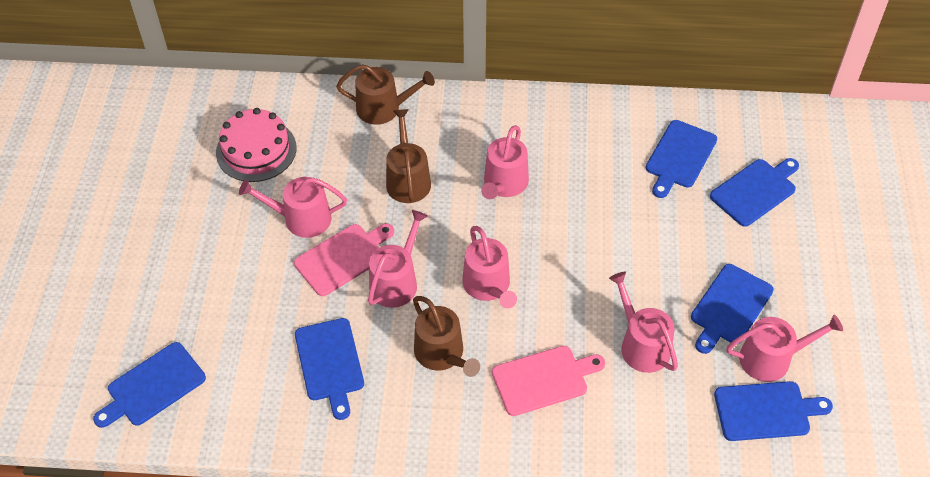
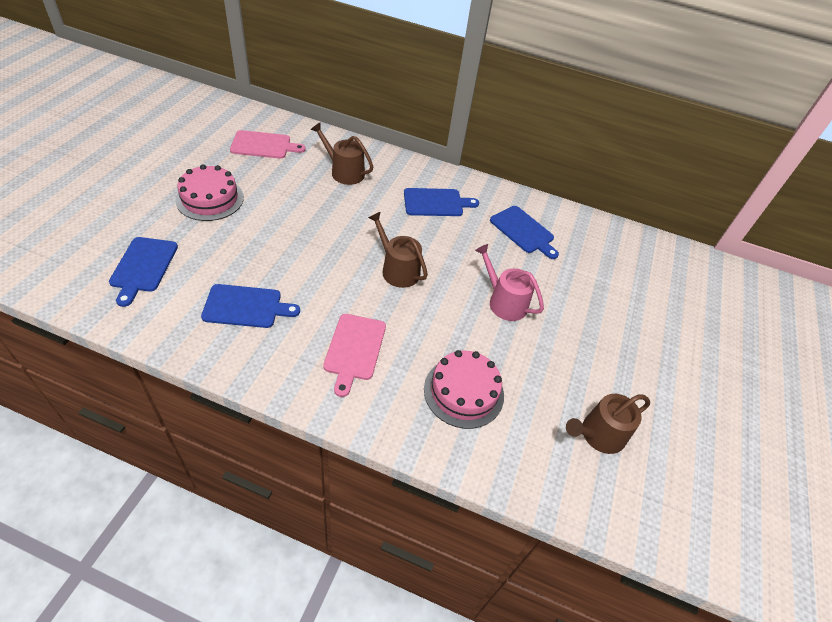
blue cutting board: 6 -> 4
pink cake: 1 -> 2
pink watering can: 6 -> 1

